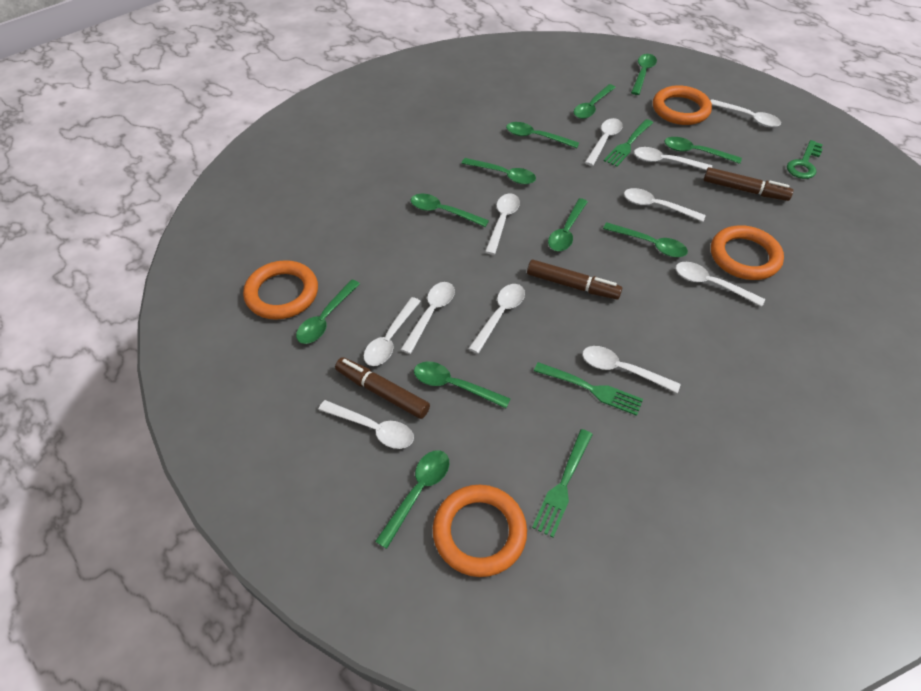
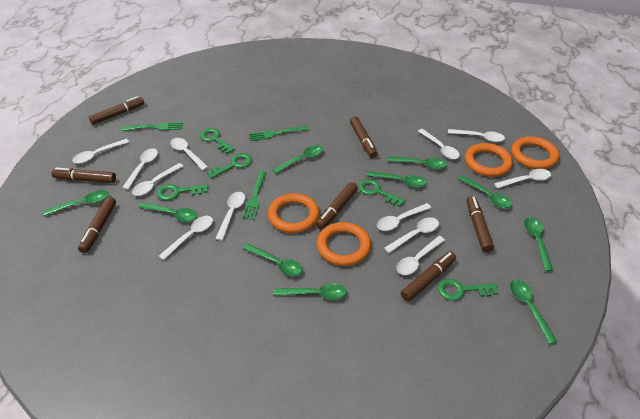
brown marker: 3 -> 7
green key: 1 -> 5
green spoon: 11 -> 10
white spoon: 11 -> 12

